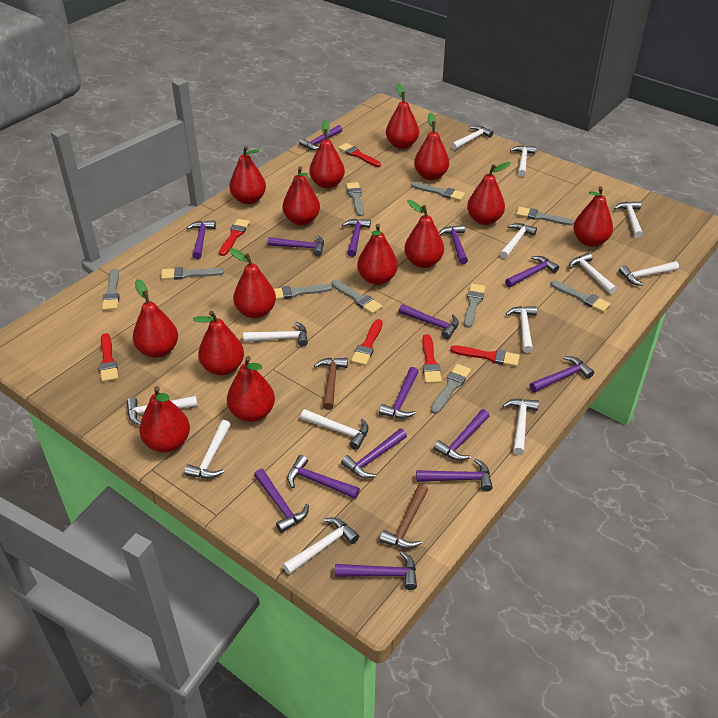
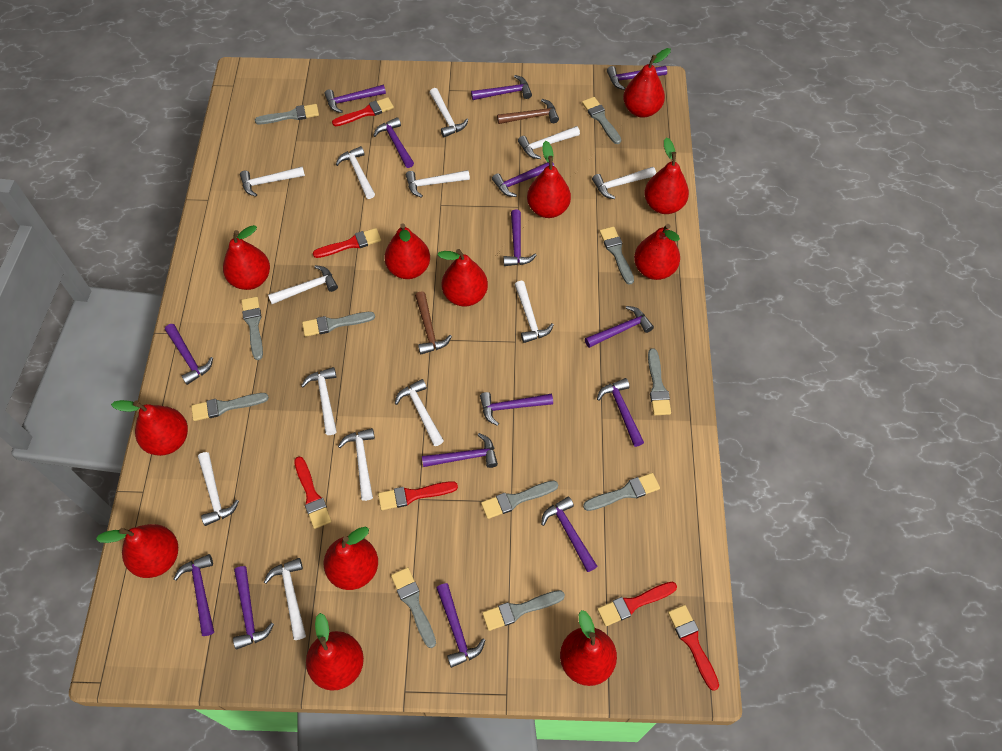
grey brush: 10 -> 11
red pear: 14 -> 12

